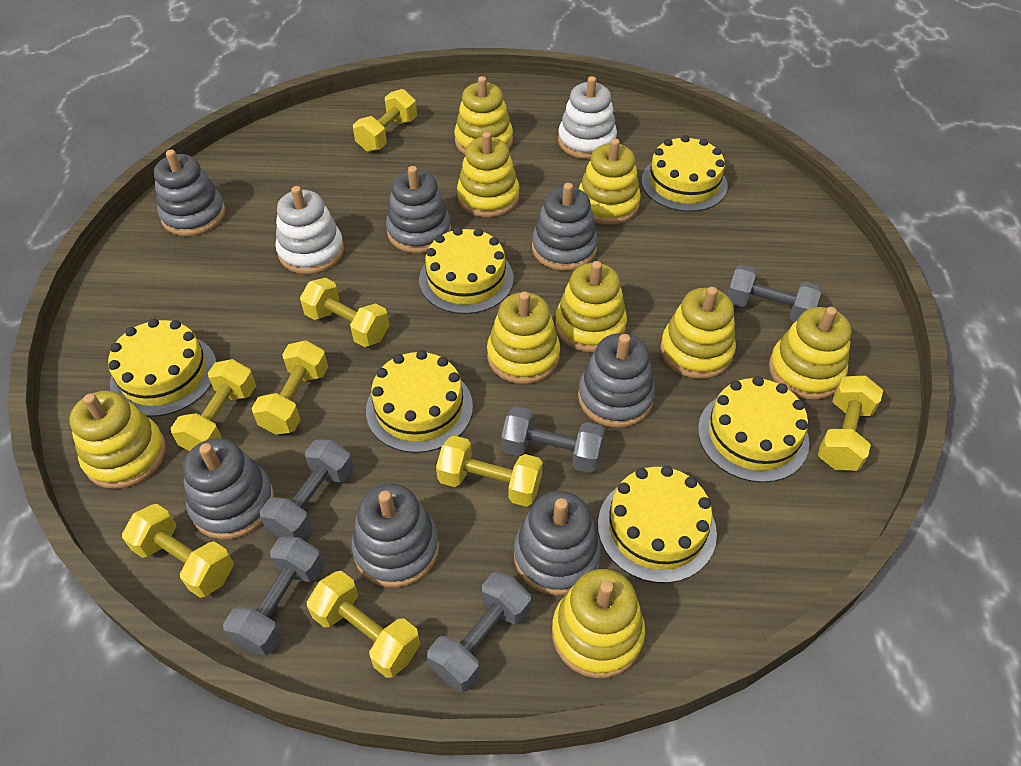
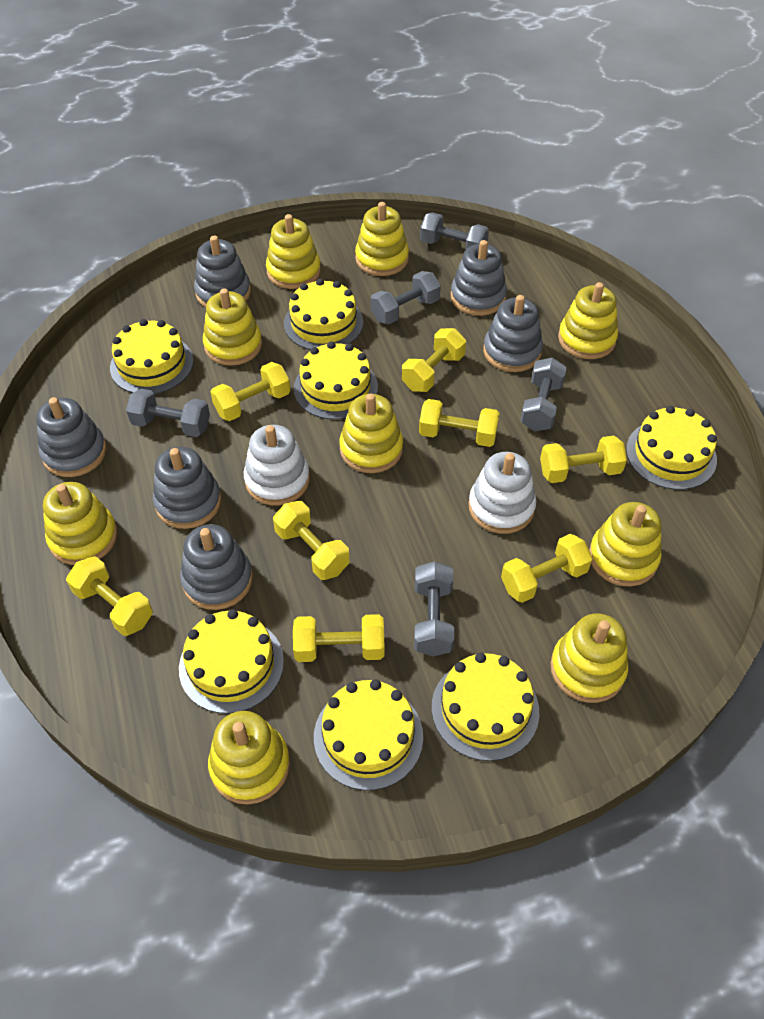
grey stacking toy: 7 -> 6
yellow cake: 6 -> 7

